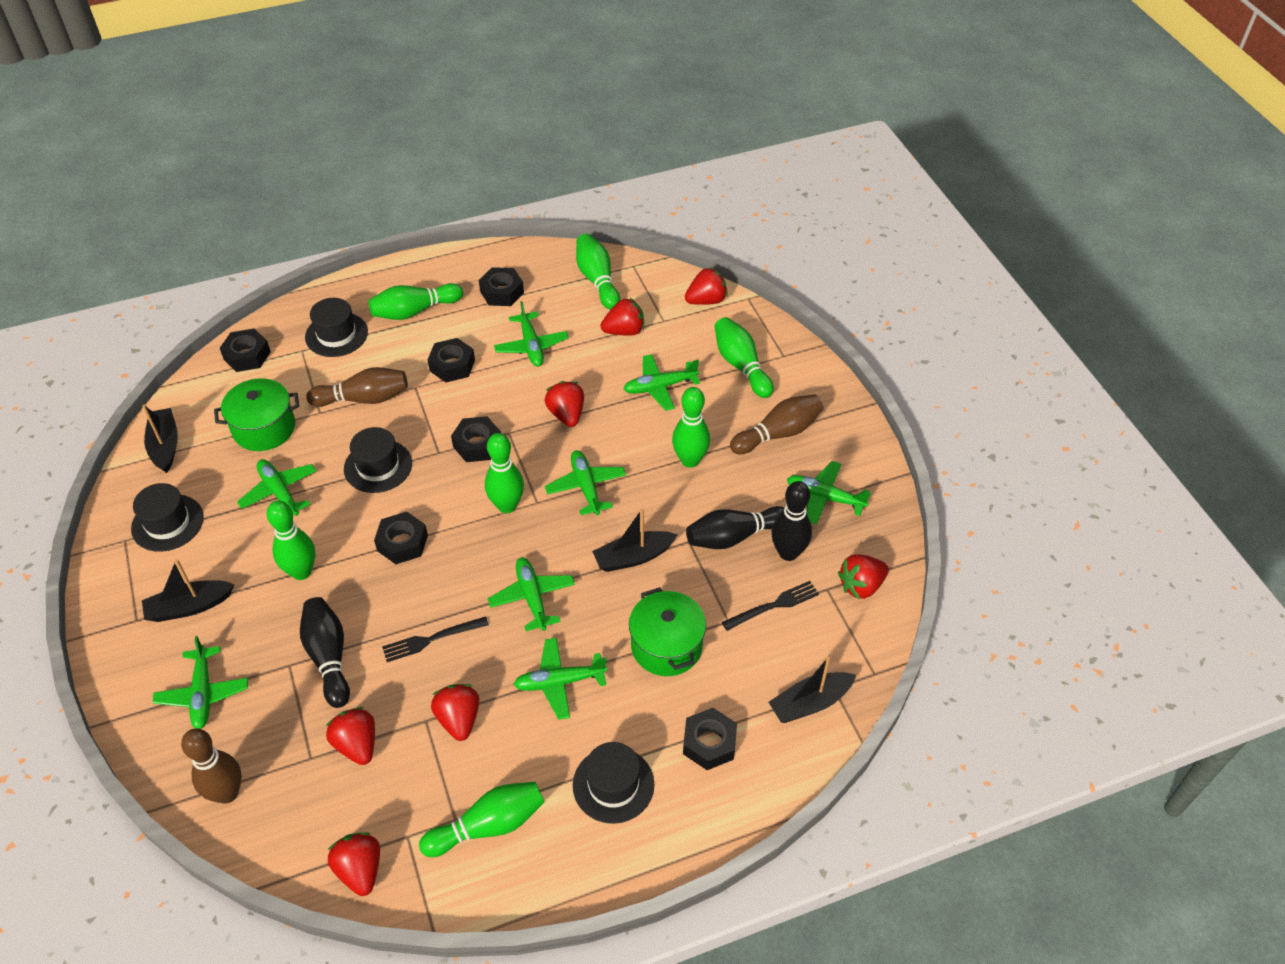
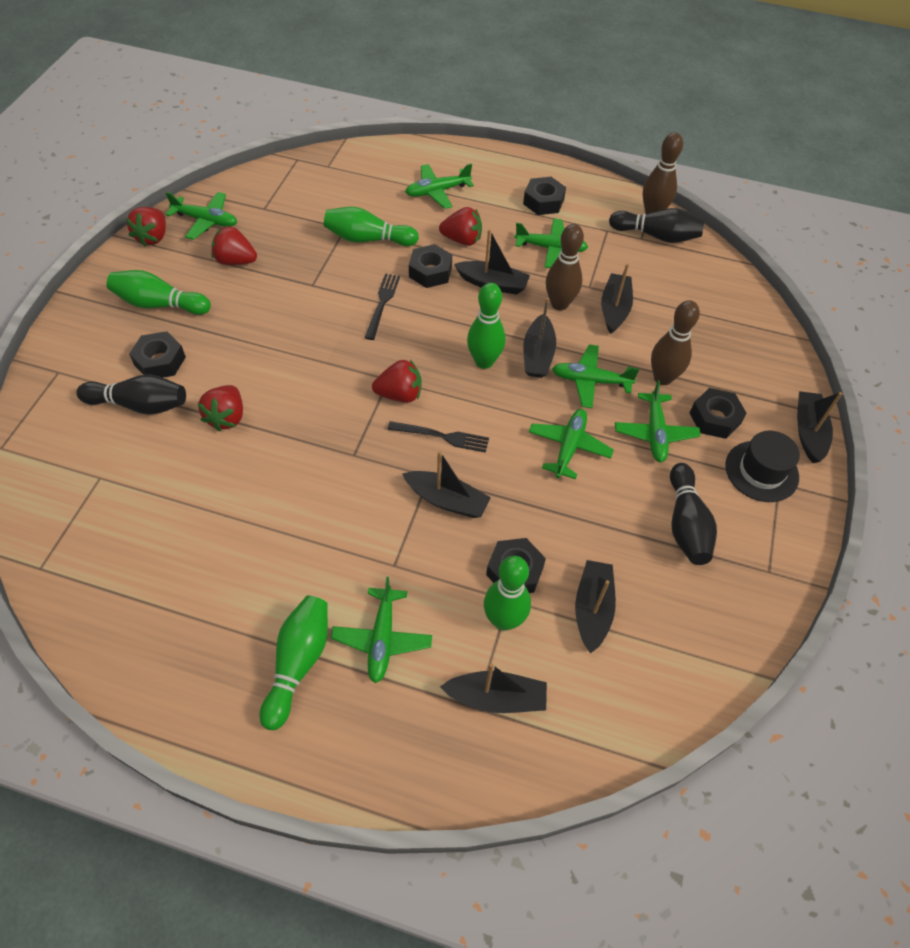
black boat: 4 -> 7
black hat: 4 -> 1
black nut: 6 -> 5
green bowling pin: 7 -> 5
green plane: 8 -> 7
green pot: 2 -> 0
red strawberry: 7 -> 5

